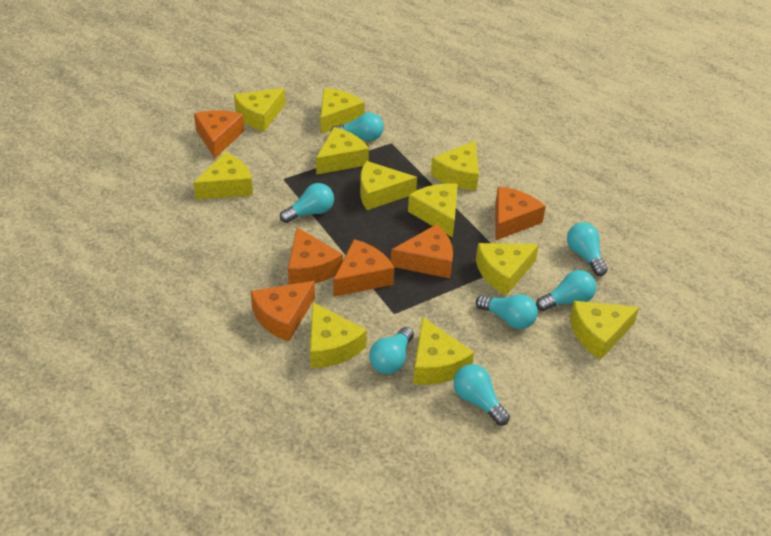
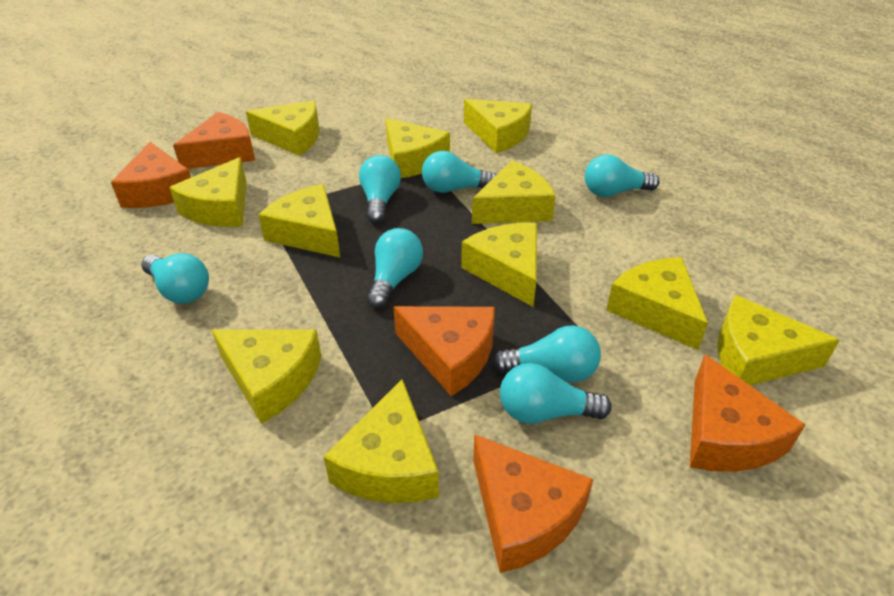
orange cheese: 6 -> 5

